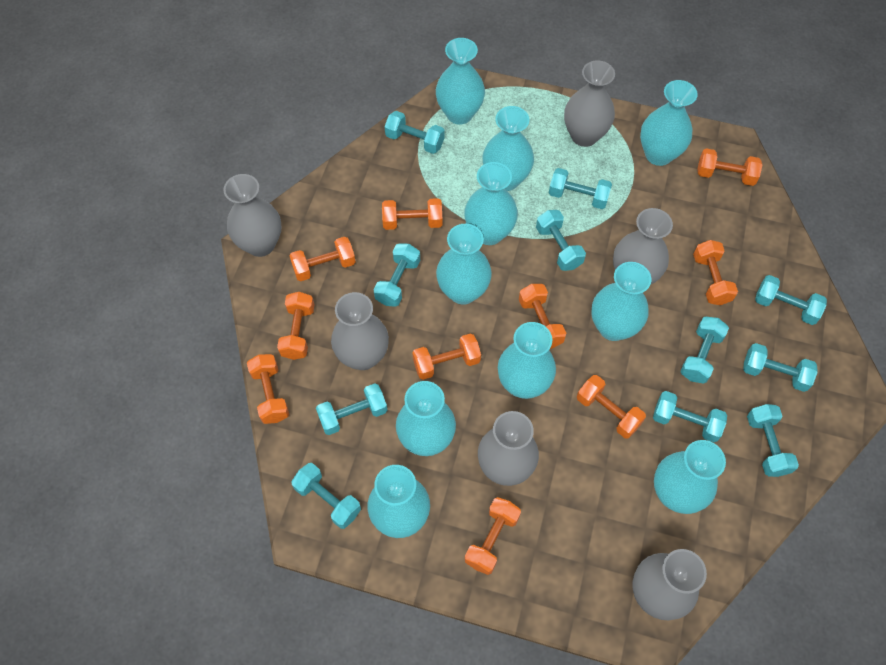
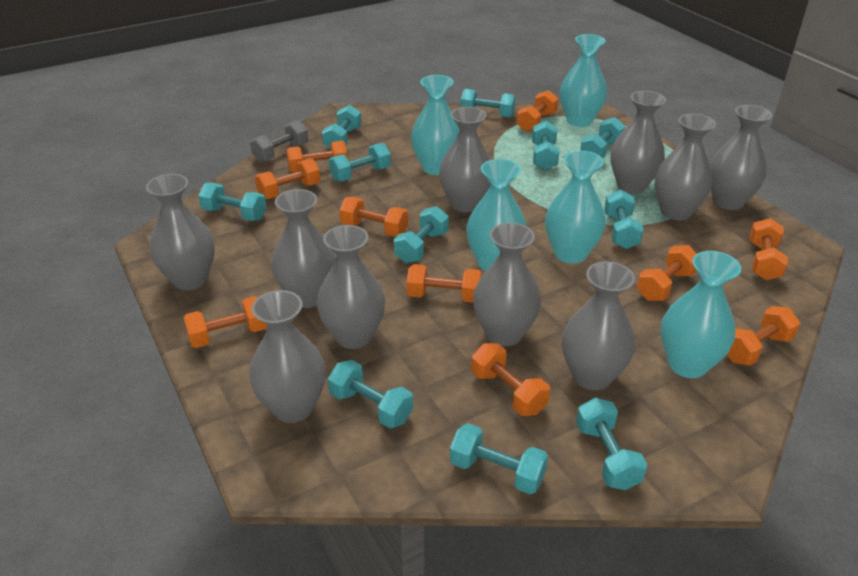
grey dumbbell: 0 -> 1
grey vase: 6 -> 10
turquoise vase: 10 -> 5

